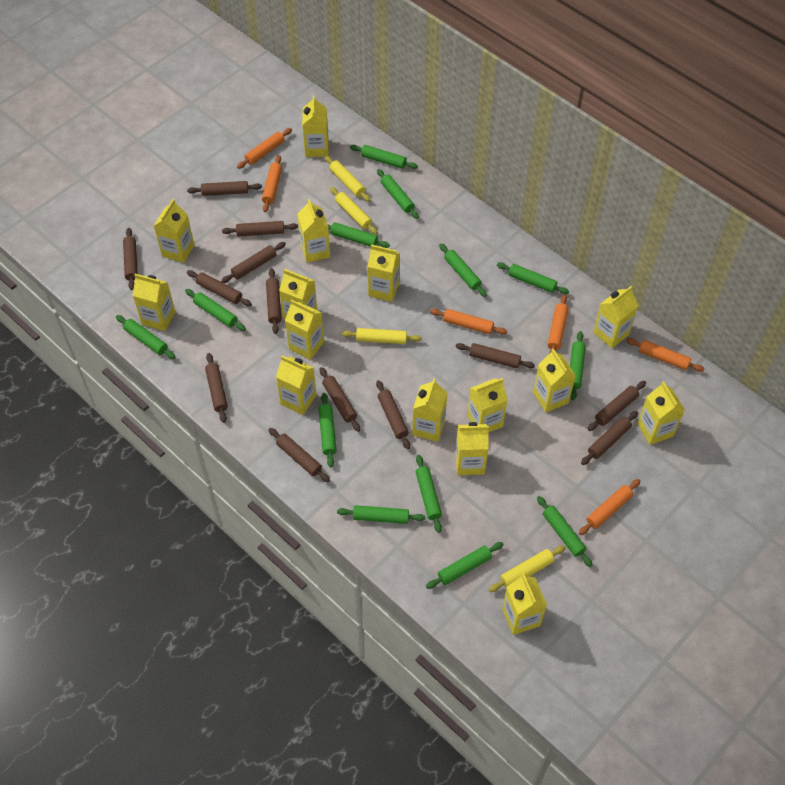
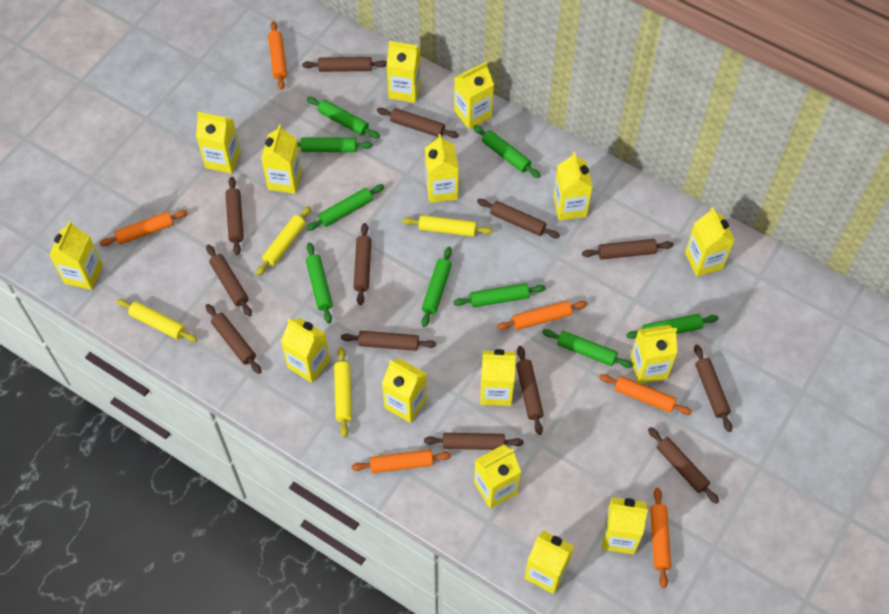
green rolling pin: 13 -> 9

